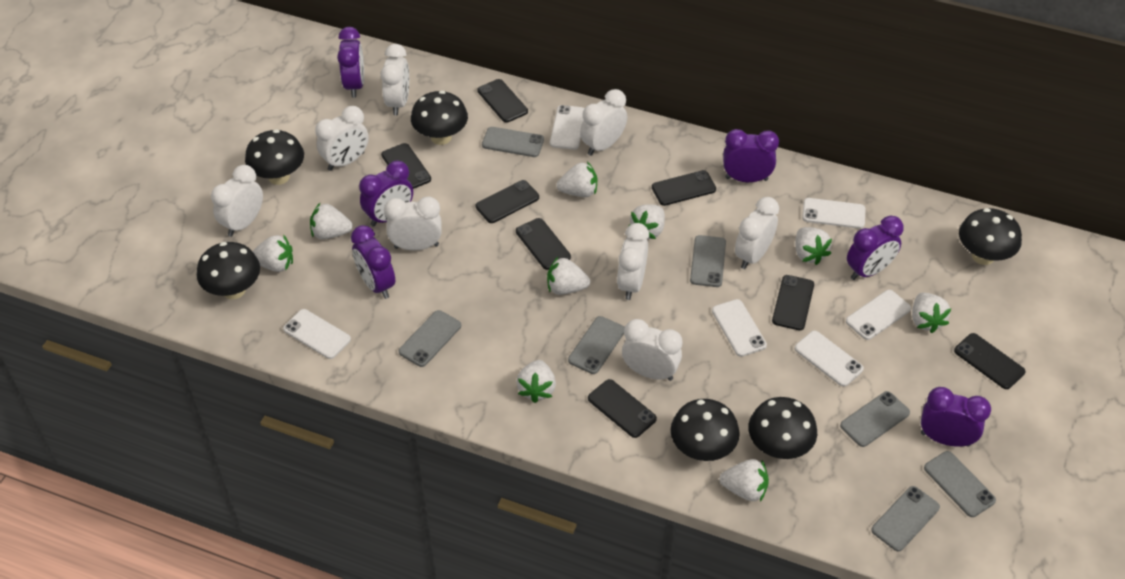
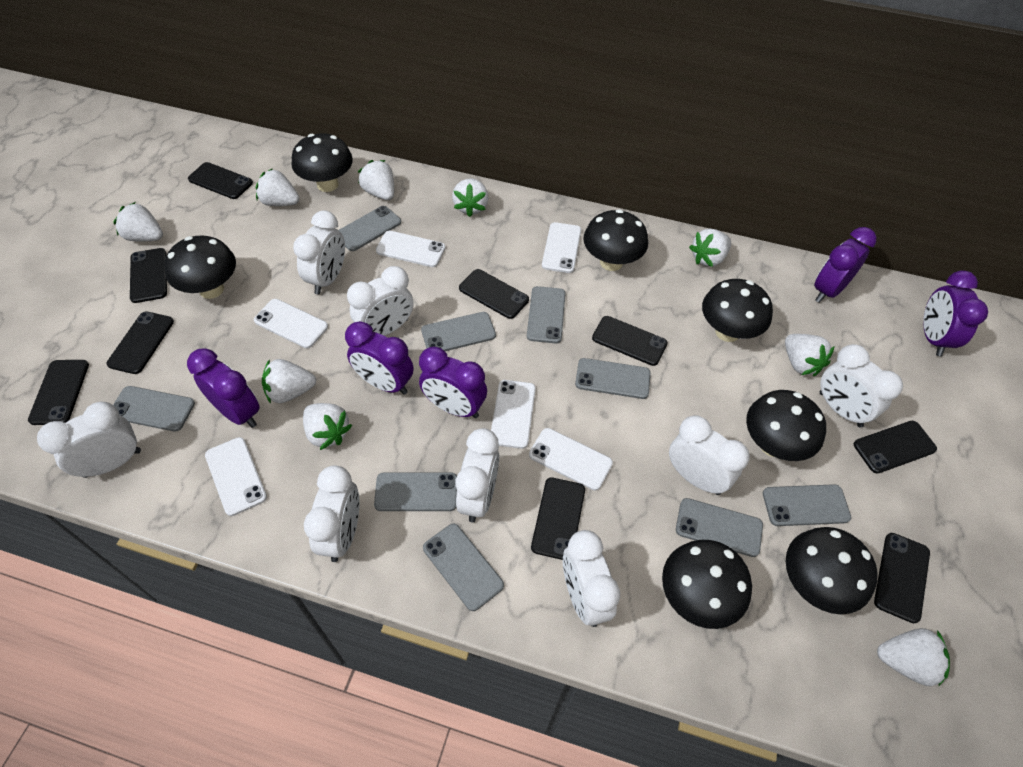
black mushroom: 6 -> 7
black phone: 8 -> 9
grey phone: 7 -> 9
purple clock: 6 -> 5

